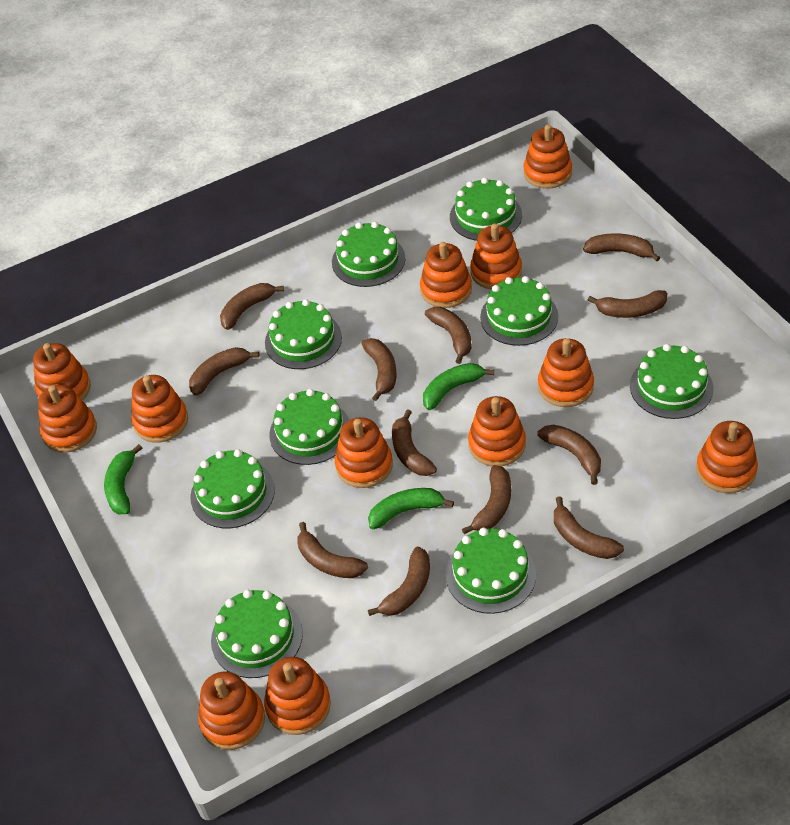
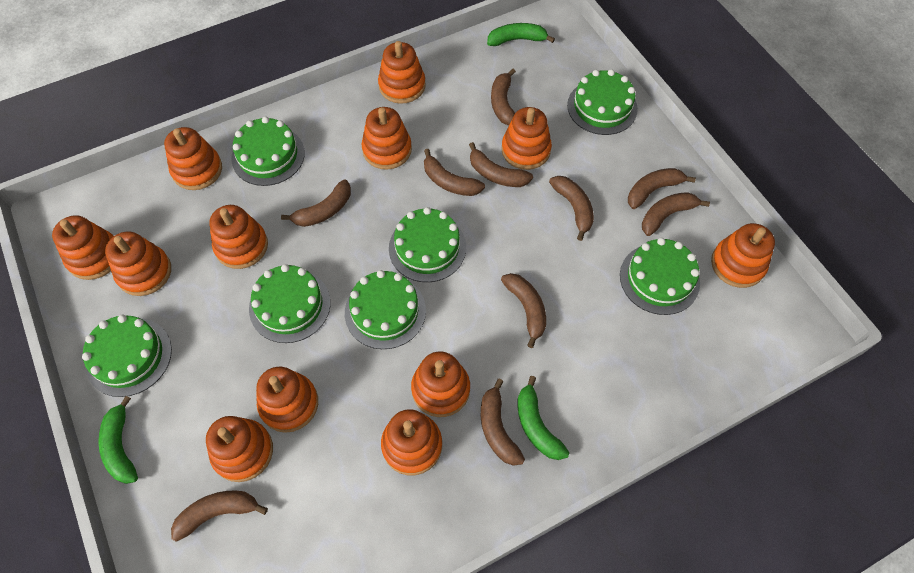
brown banana: 12 -> 10
green cake: 9 -> 7

